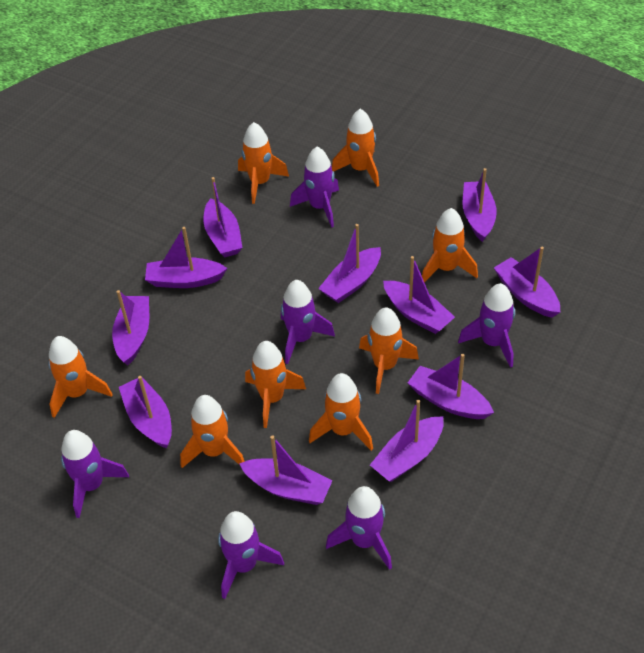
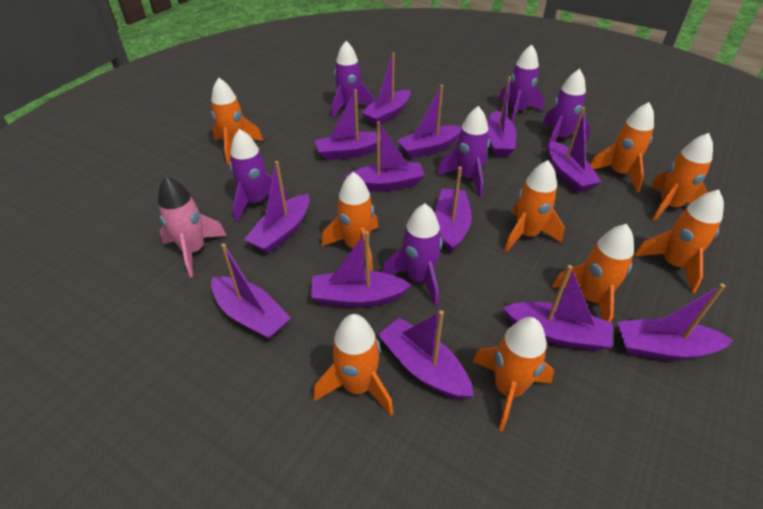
orange rocket: 8 -> 9
pink rocket: 0 -> 1
purple boat: 11 -> 13

